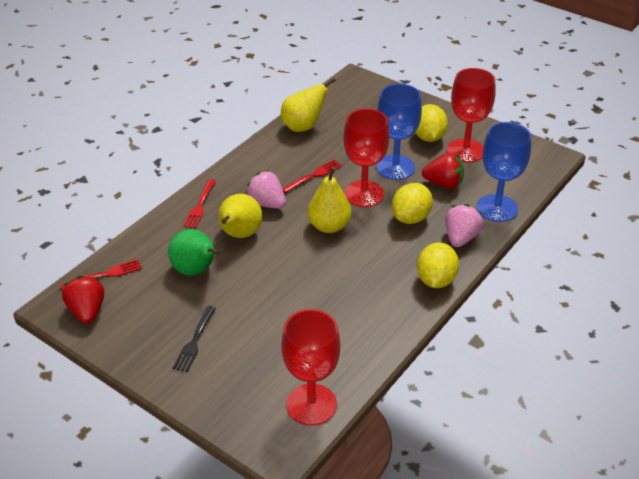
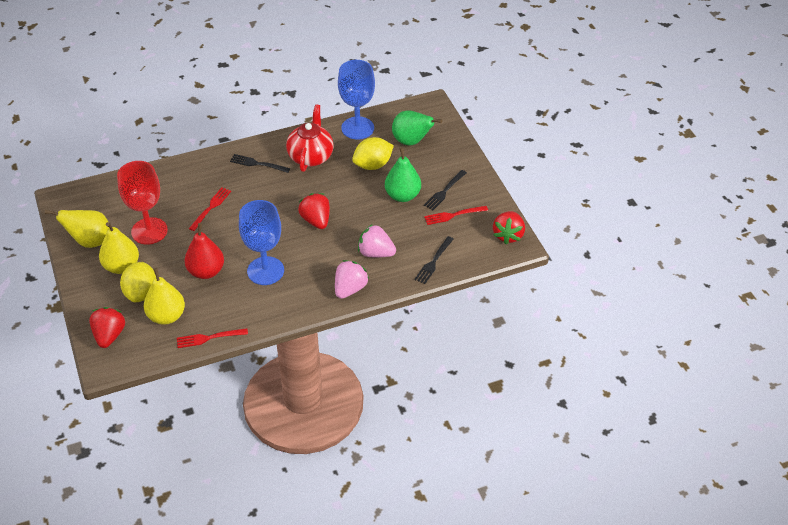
black fork: 1 -> 3
green pear: 1 -> 2
red goblet: 3 -> 1
red pear: 0 -> 1
red strawberry: 2 -> 3
red teapot: 0 -> 1
yellow lemon: 3 -> 2

